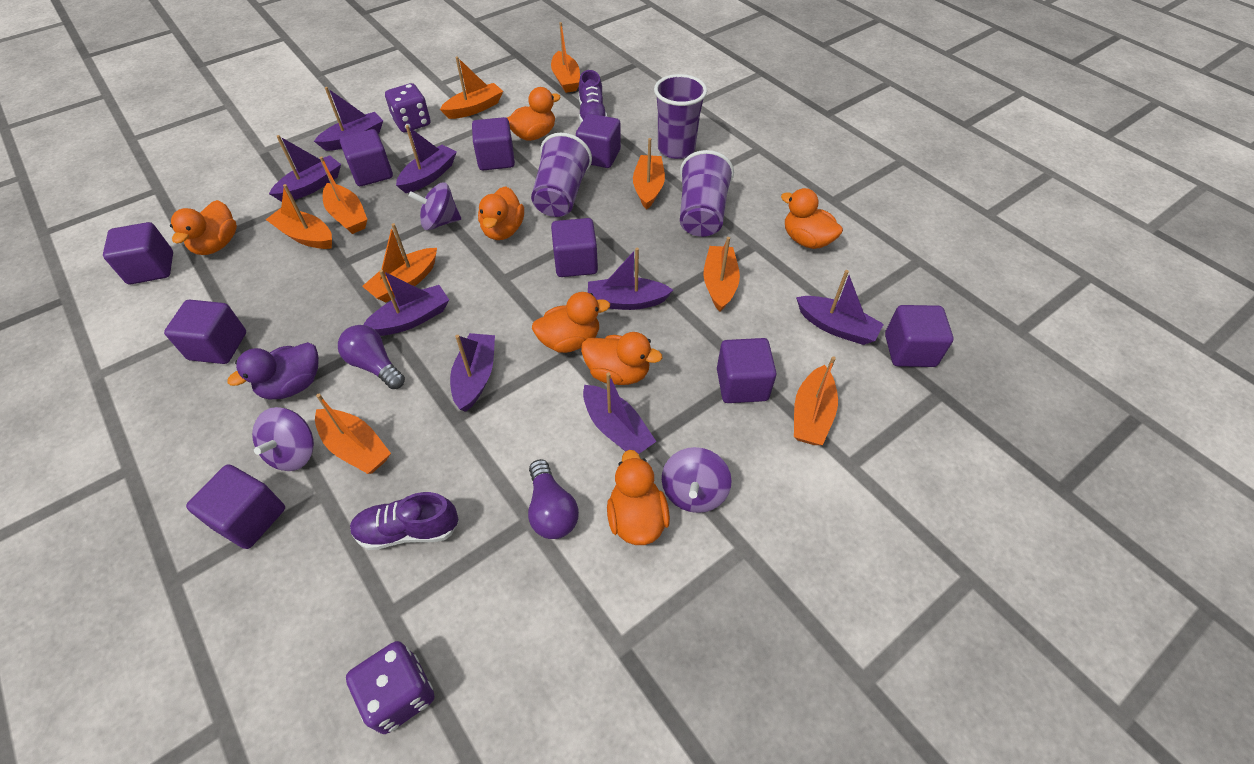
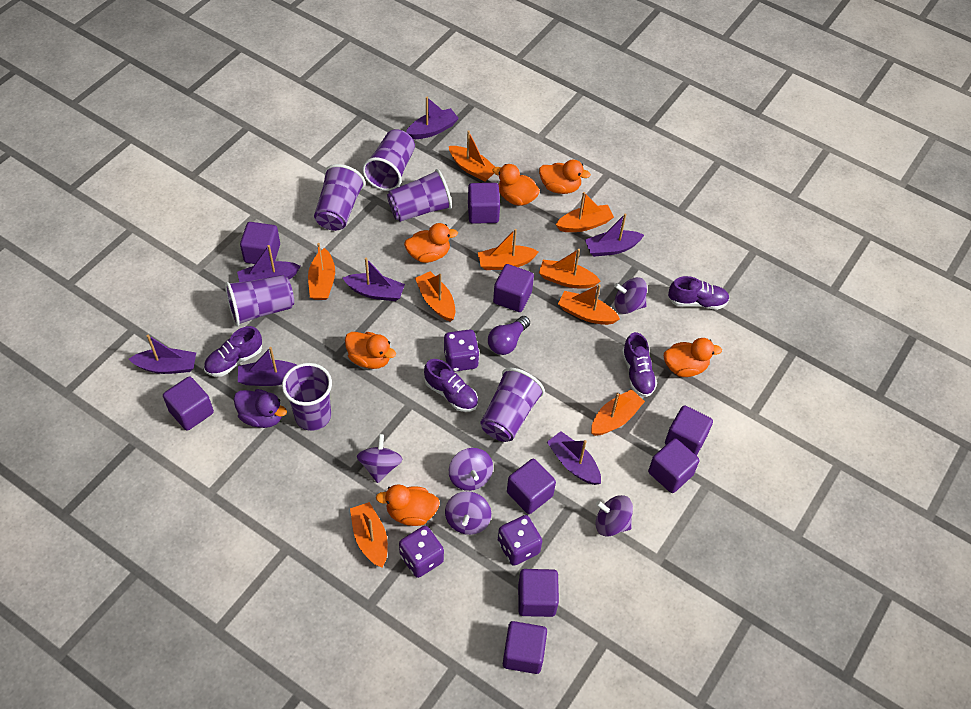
orange duck: 7 -> 6
purple boat: 8 -> 7
purple cup: 3 -> 6
purple dice: 2 -> 3
purple light bulb: 2 -> 1
purple shoe: 2 -> 4
purple spinning top: 3 -> 5

